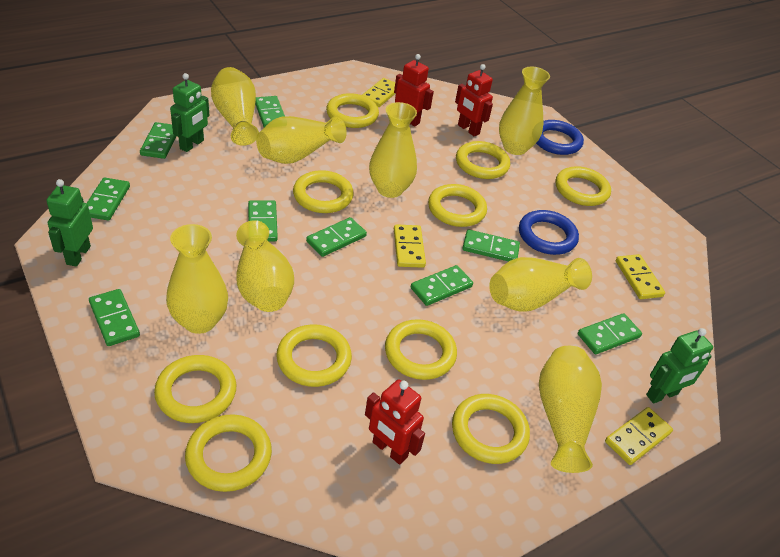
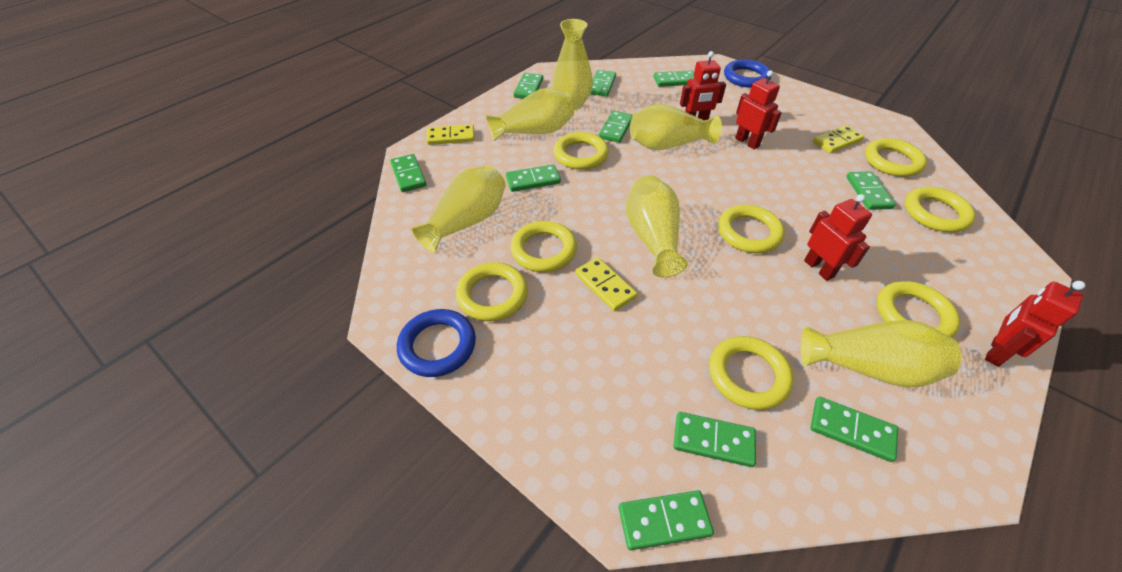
green domino: 9 -> 10
green robot: 3 -> 0
red robot: 3 -> 4
yellow domino: 4 -> 3
yellow ring: 10 -> 8
yellow vase: 8 -> 6

